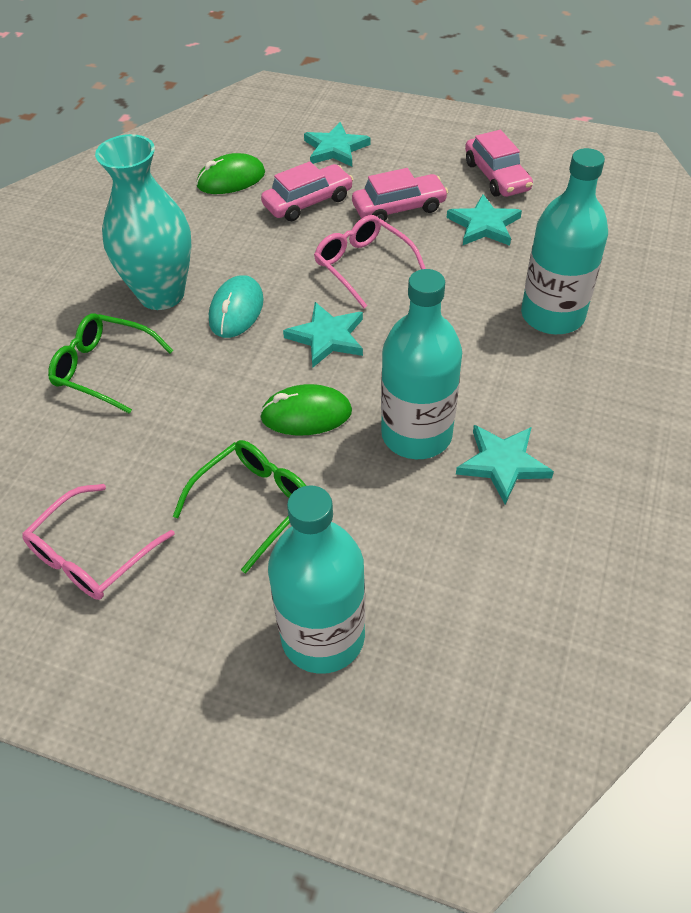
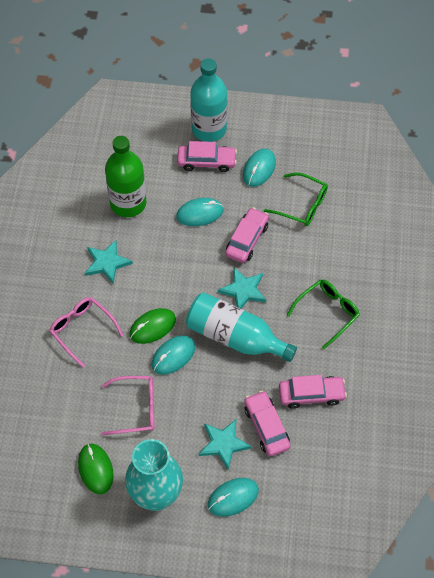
green bottle: 0 -> 1
pink car: 3 -> 4
turquoise bottle: 3 -> 2
turquoise mouse: 1 -> 4
turquoise star: 4 -> 3

